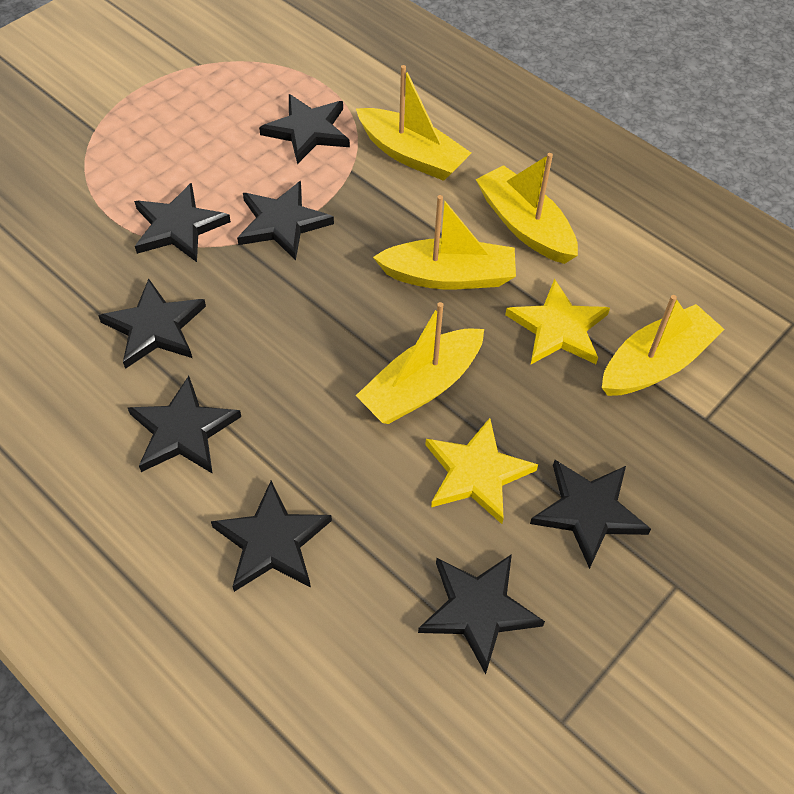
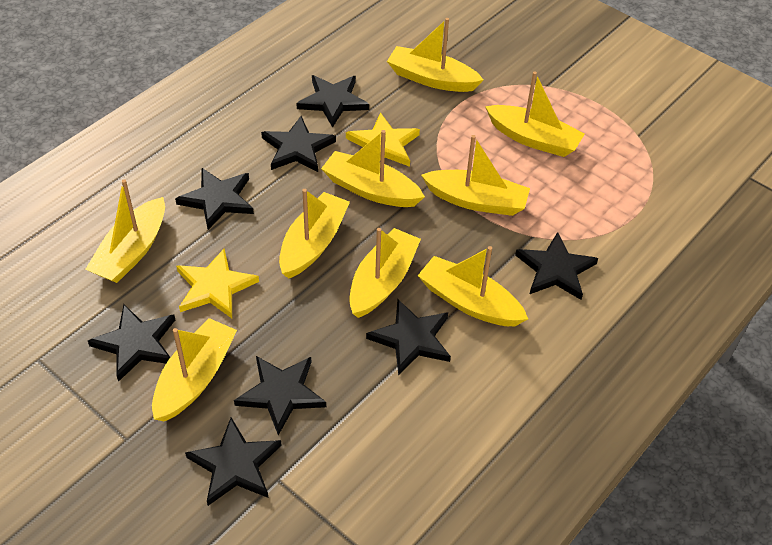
yellow boat: 5 -> 9

